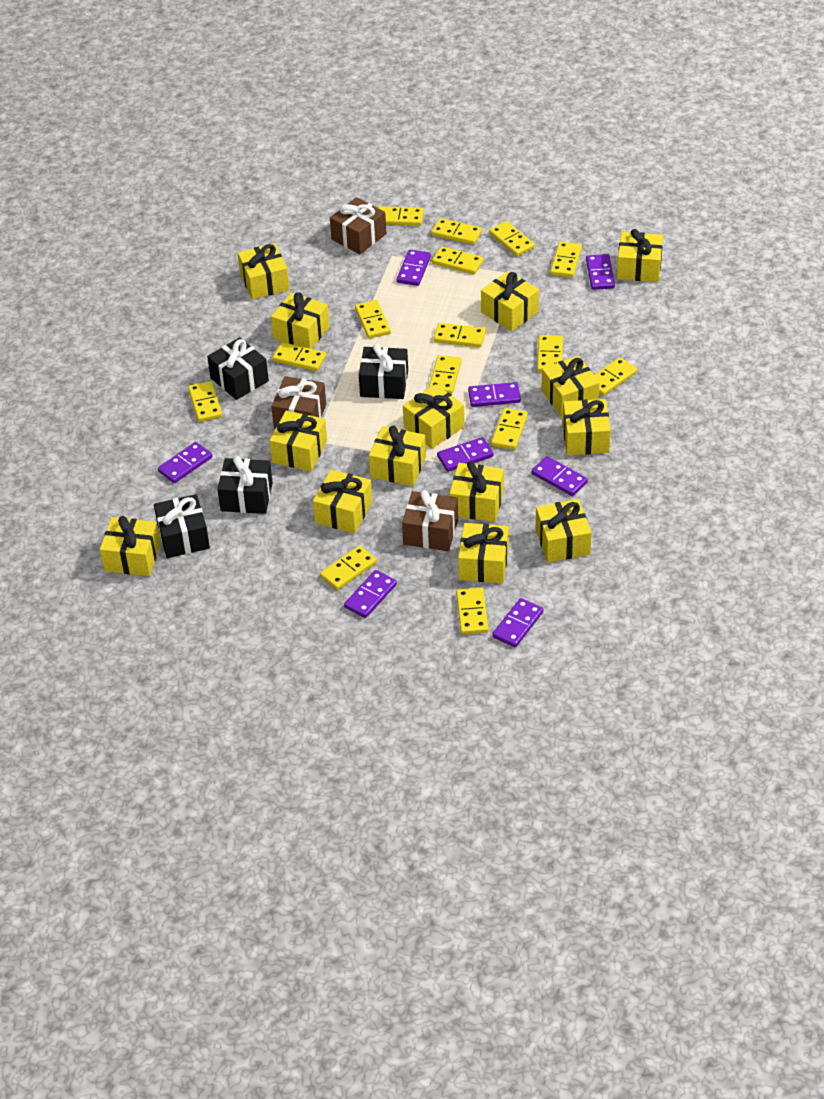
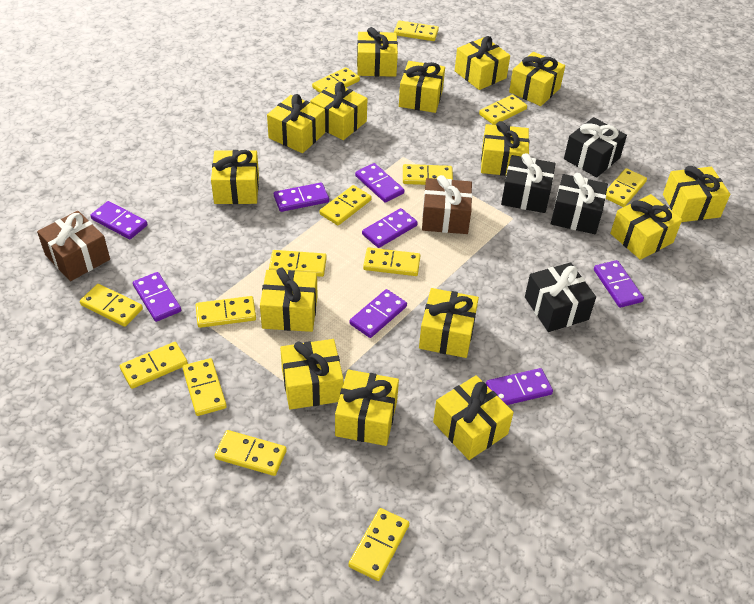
brown gift: 3 -> 2
yellow domino: 15 -> 14
yellow gift: 14 -> 15

